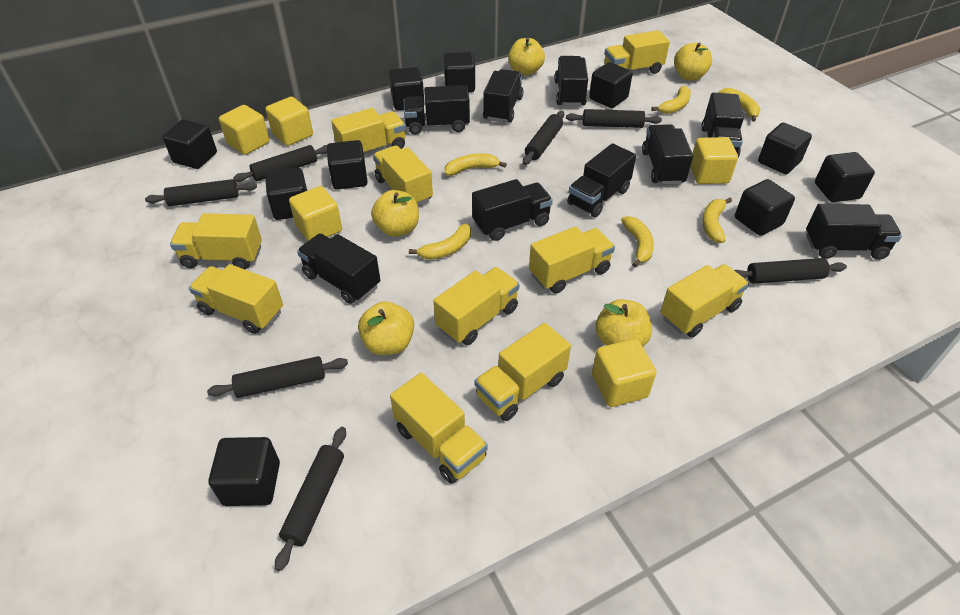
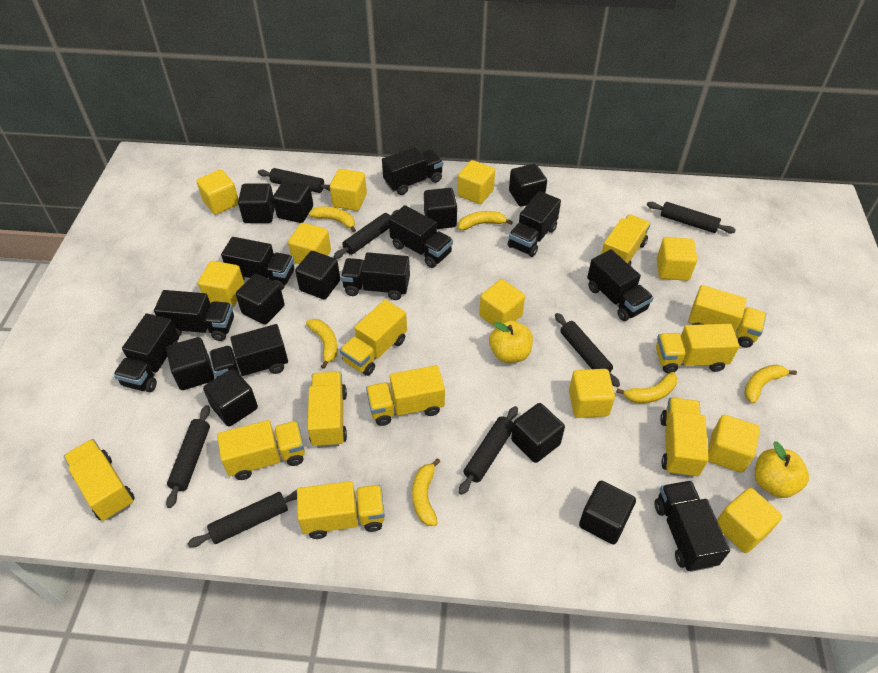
black truck: 9 -> 10
yellow apple: 5 -> 2
yellow cube: 5 -> 10

